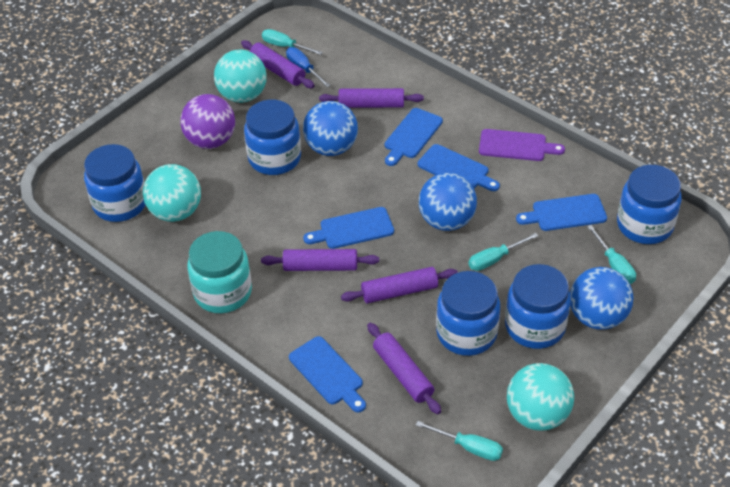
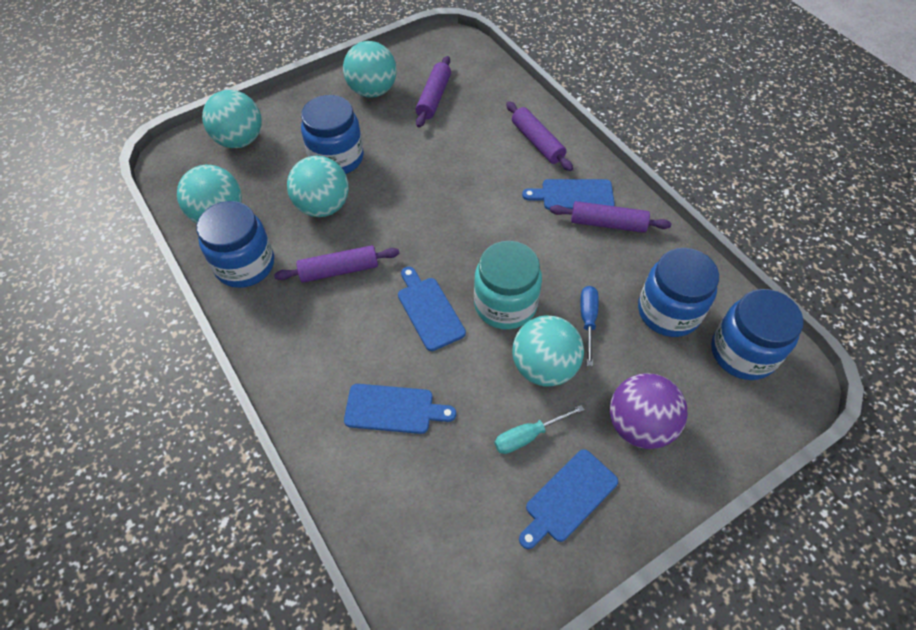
blue ball: 3 -> 0
blue cutting board: 5 -> 4
blue jar: 5 -> 4
purple cutting board: 1 -> 0
purple rolling pin: 5 -> 4
turquoise ball: 3 -> 5
turquoise screwdriver: 4 -> 1

